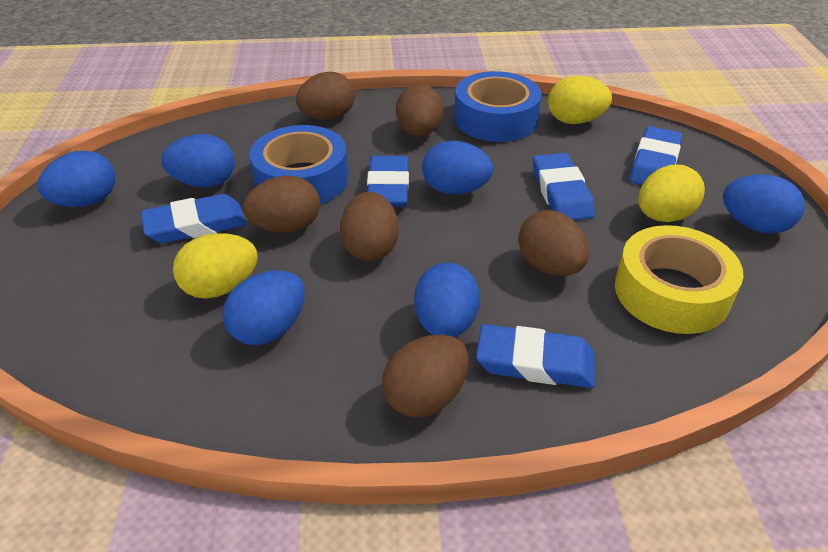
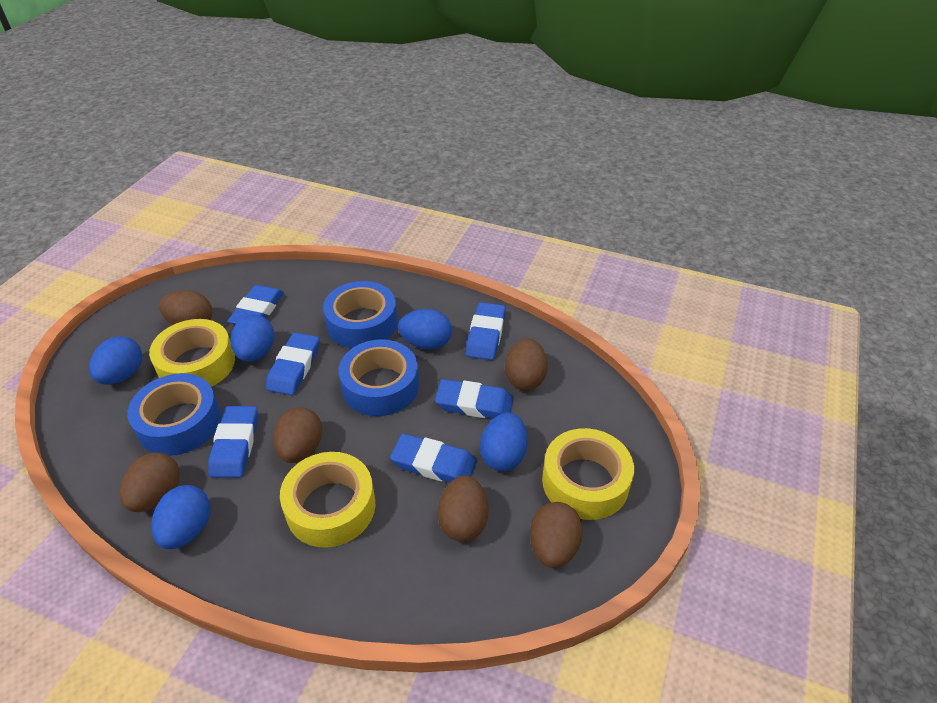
blue egg: 6 -> 5
blue eraser: 5 -> 6
blue tape: 2 -> 3
yellow egg: 3 -> 0
yellow tape: 1 -> 3

